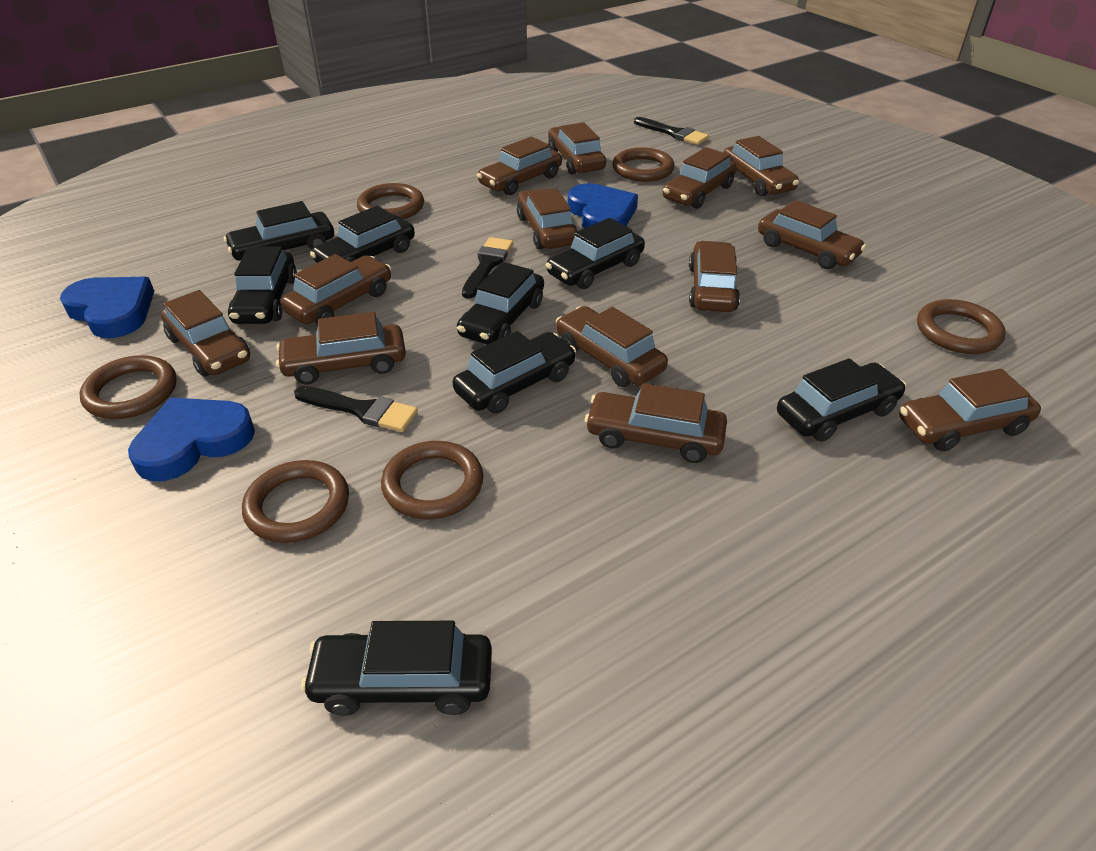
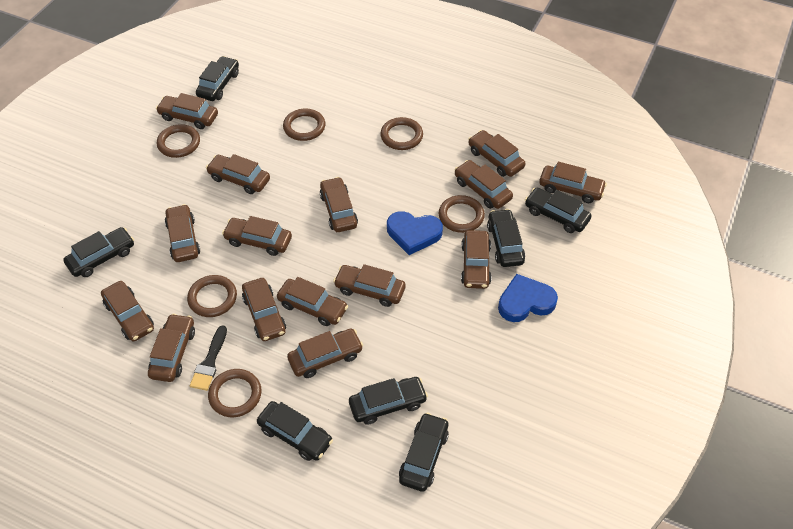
black brush: 3 -> 1
black car: 8 -> 7
blue heart: 3 -> 2
brown car: 13 -> 15

